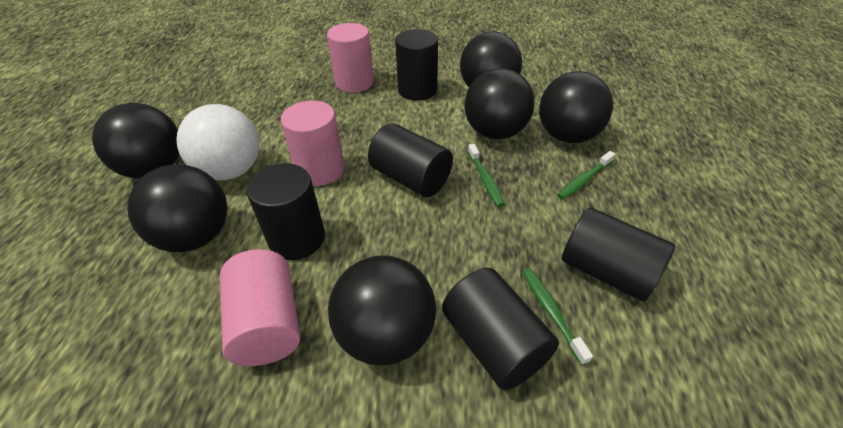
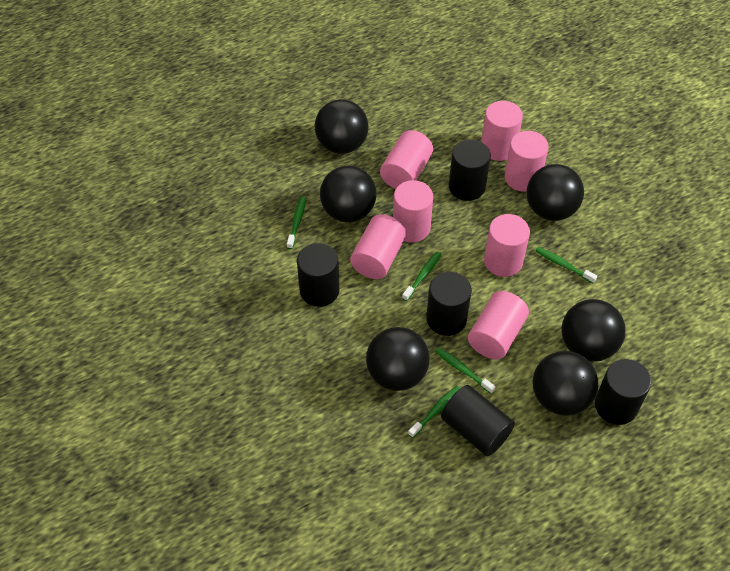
green toothbrush: 3 -> 5
pink cylinder: 3 -> 7
white ball: 1 -> 0

